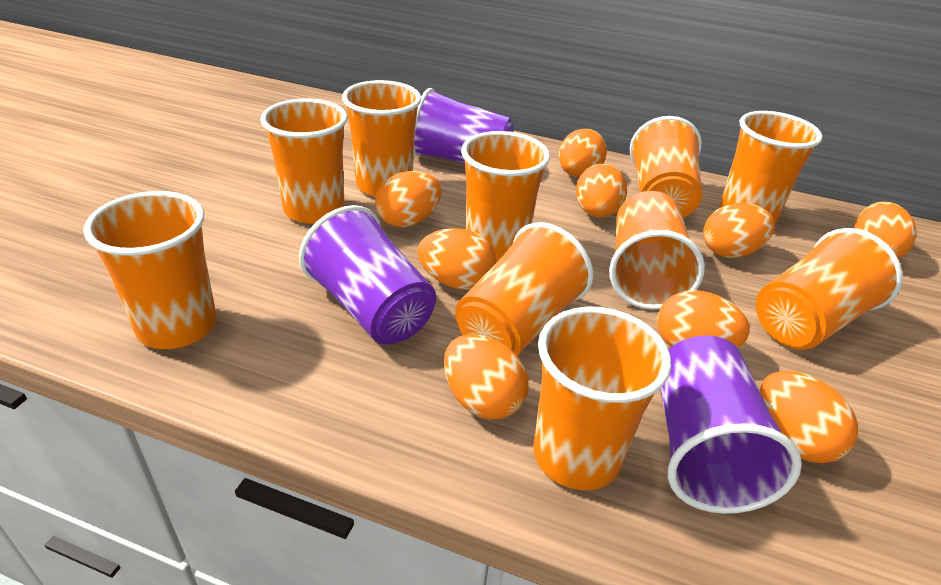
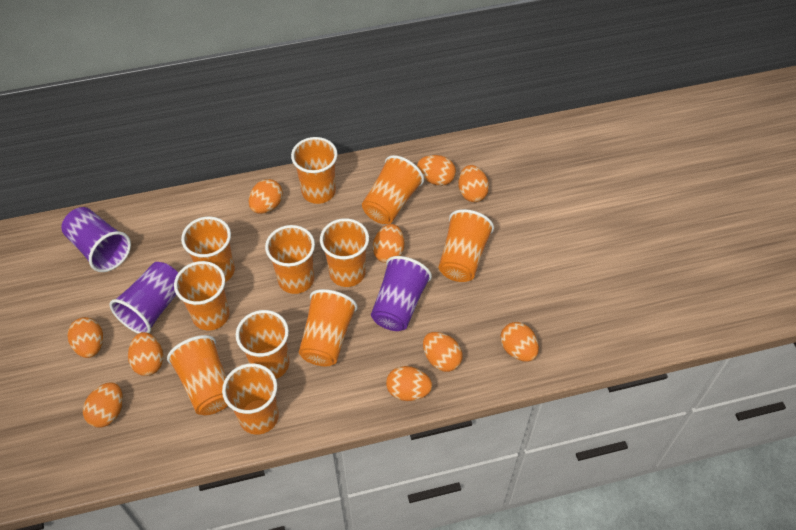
orange cup: 10 -> 11
orange egg: 9 -> 10

